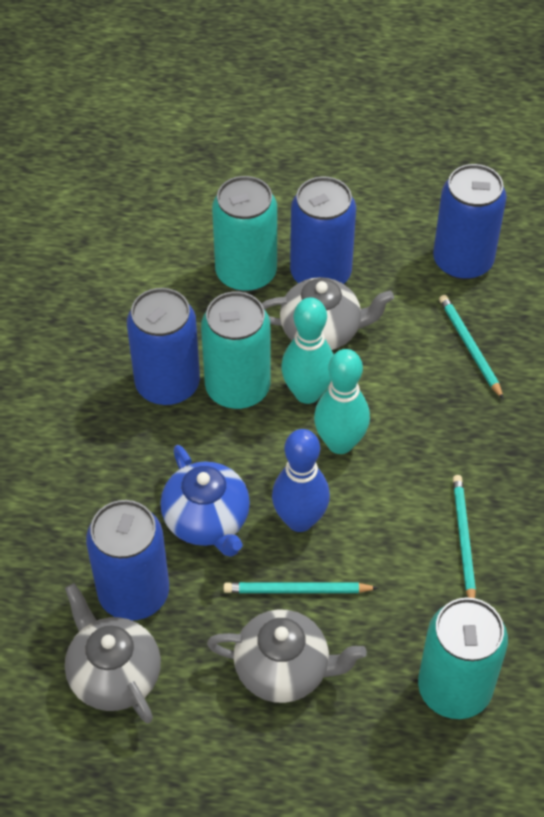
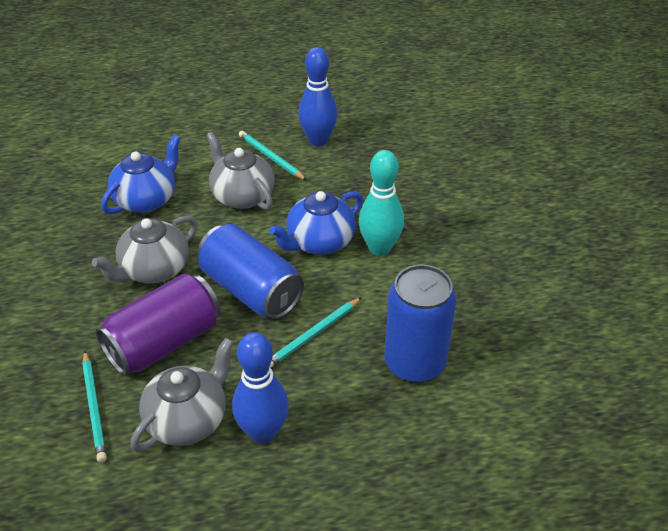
blue bowling pin: 1 -> 2
blue can: 4 -> 2
blue teapot: 1 -> 2
purple can: 0 -> 1
turquoise bowling pin: 2 -> 1
turquoise can: 3 -> 0

